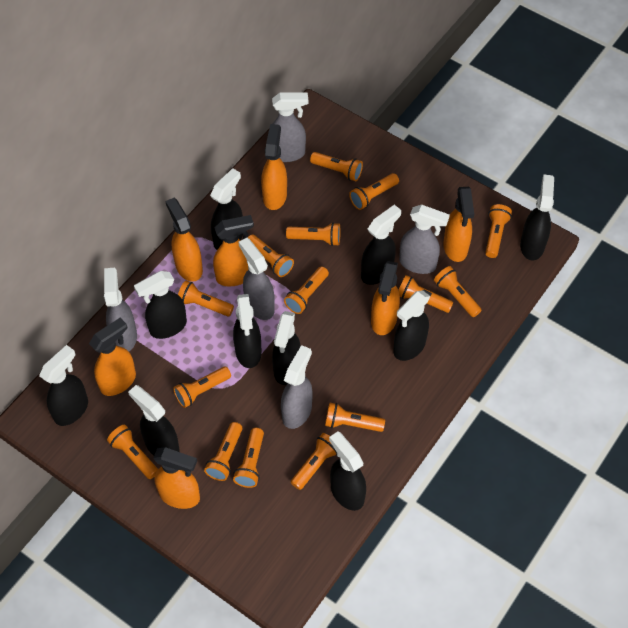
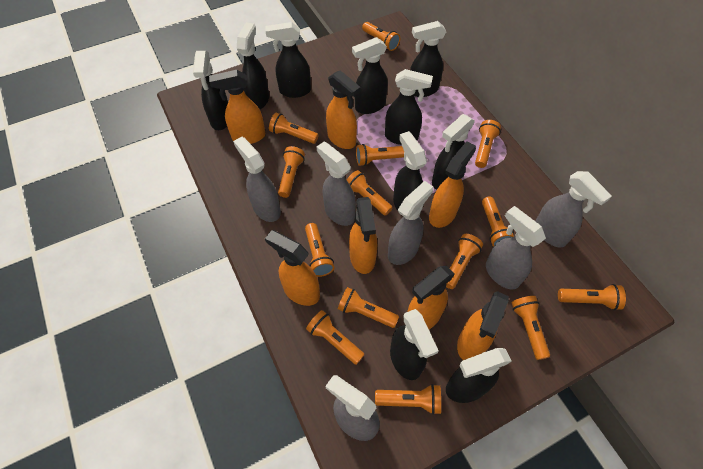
grey spray bottle: 5 -> 6
orange flashlight: 15 -> 14

